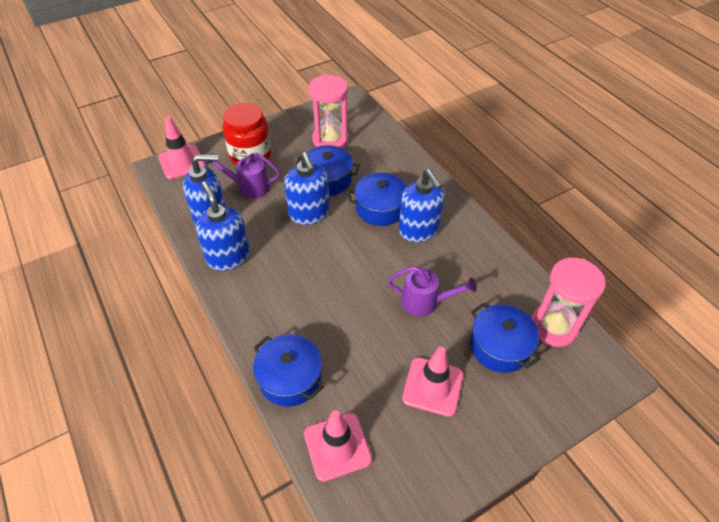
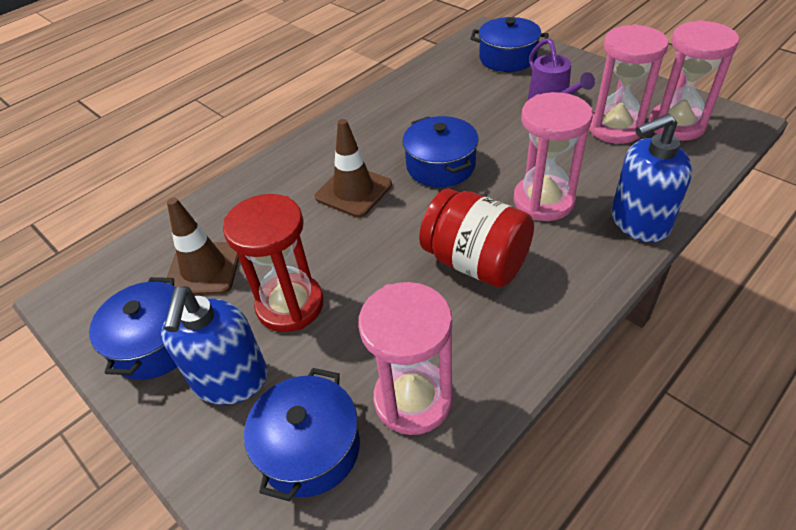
blue soap dispenser: 4 -> 2
brown traffic cone: 0 -> 2
pink hourglass: 2 -> 4
pink traffic cone: 3 -> 0
purple watering can: 2 -> 1
red hourglass: 0 -> 1

